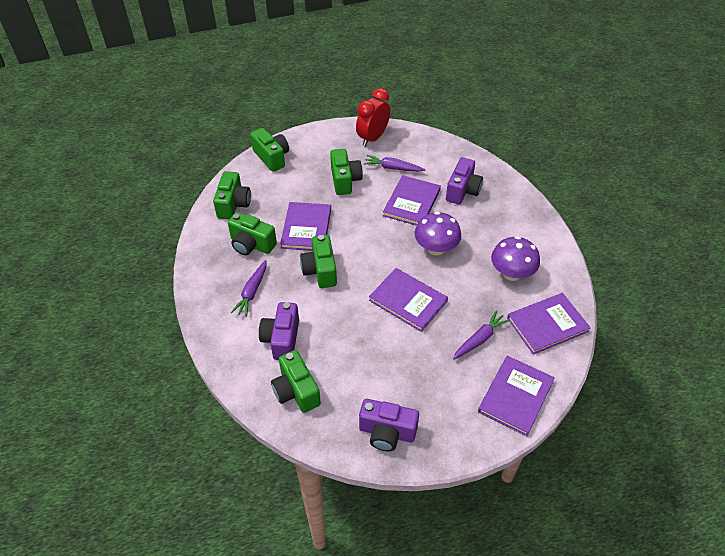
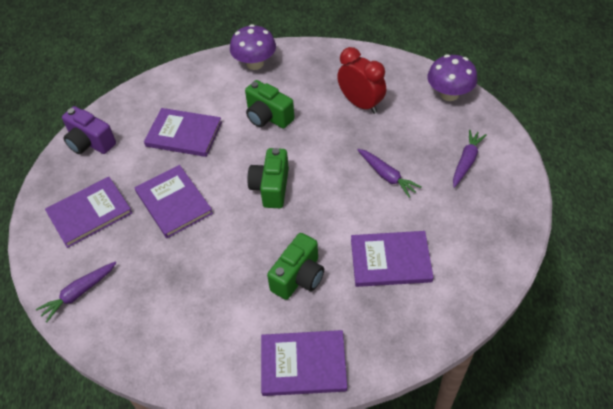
green camera: 6 -> 3
purple camera: 3 -> 1

